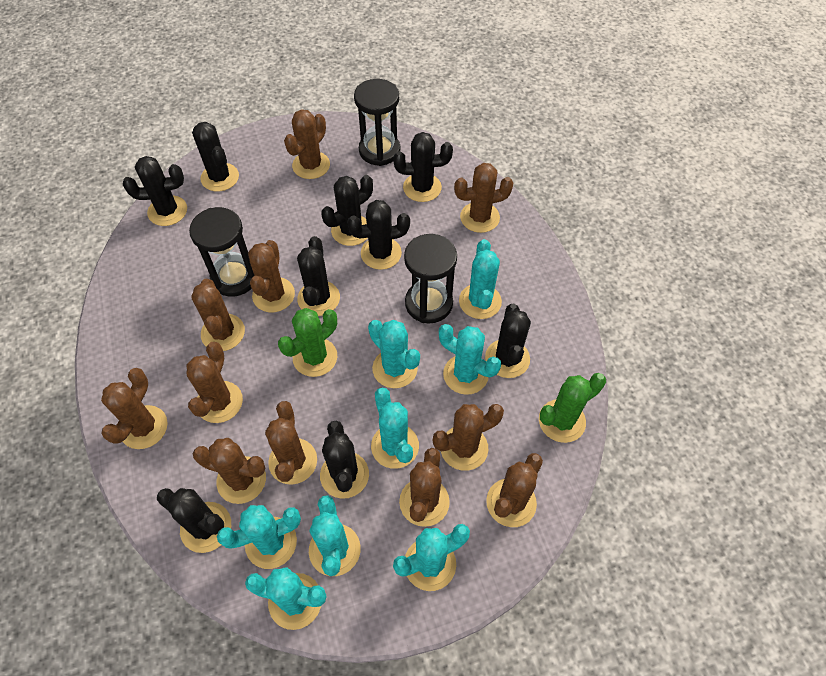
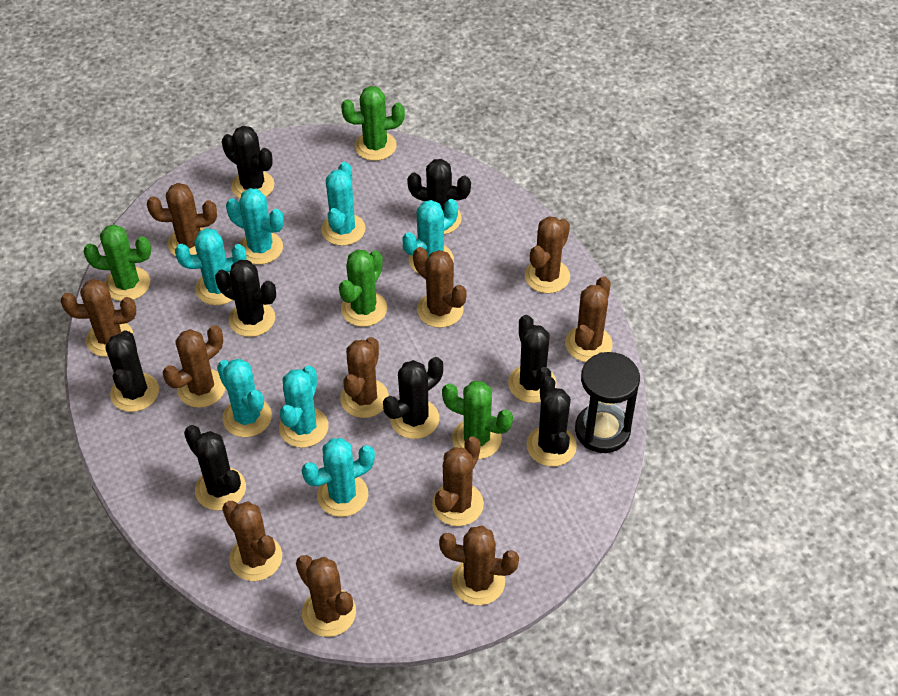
black cactus: 9 -> 8
black hourglass: 3 -> 1
green cactus: 2 -> 4
turquoise cactus: 8 -> 7

